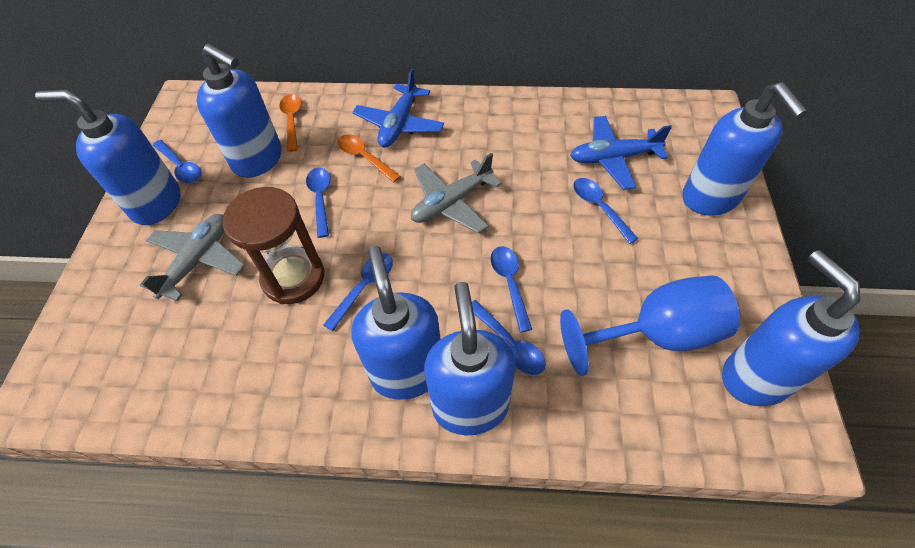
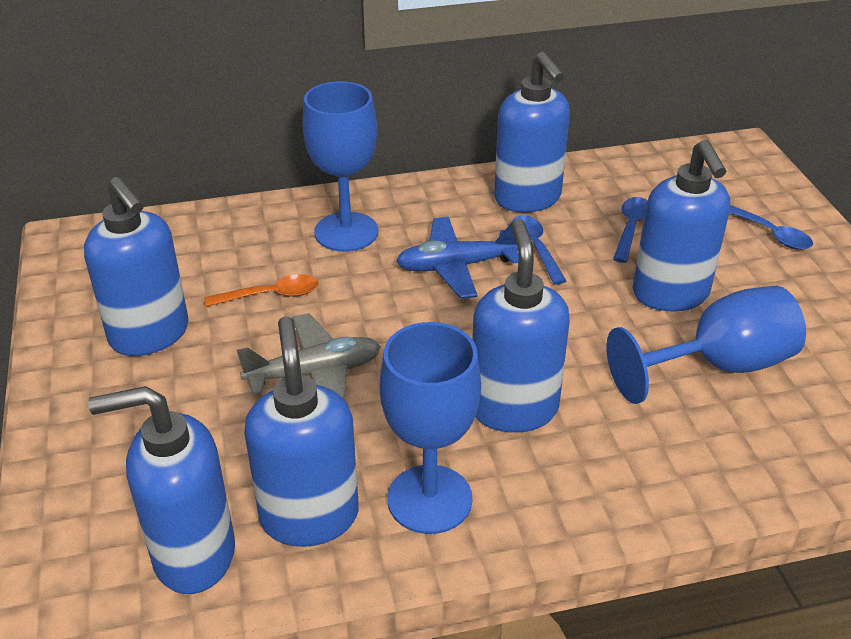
blue goblet: 1 -> 3
blue plane: 2 -> 1
blue spoon: 6 -> 3
brown hourglass: 1 -> 0
grey plane: 2 -> 1
orange spoon: 2 -> 1

